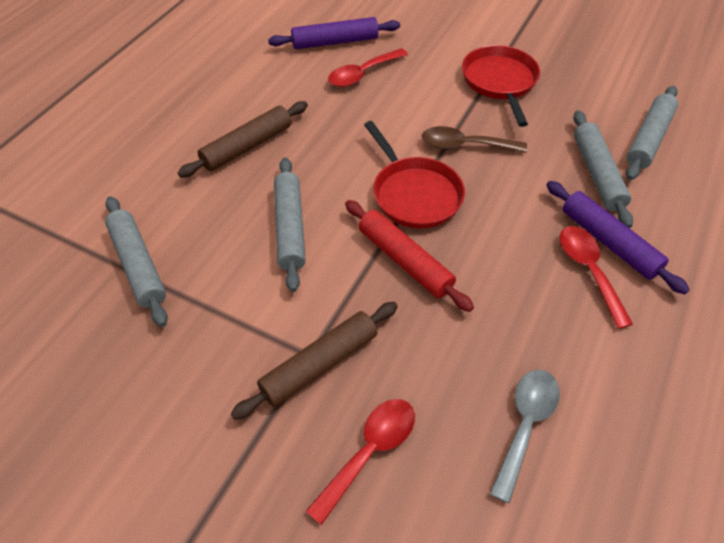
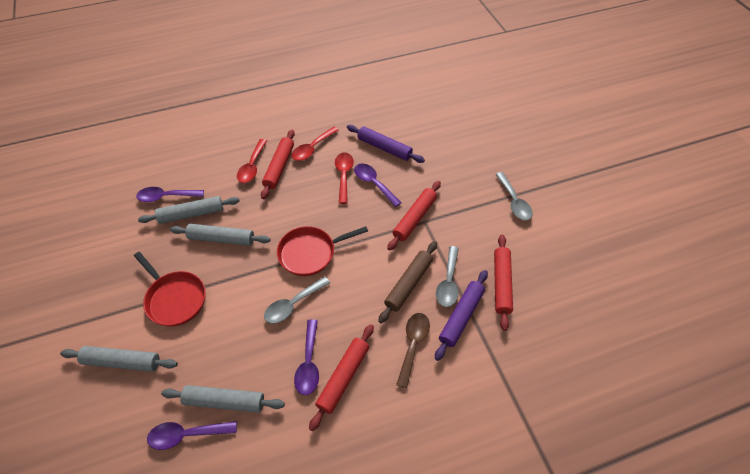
brown rolling pin: 2 -> 1
grey spoon: 1 -> 3
purple spoon: 0 -> 4
red rolling pin: 1 -> 4

